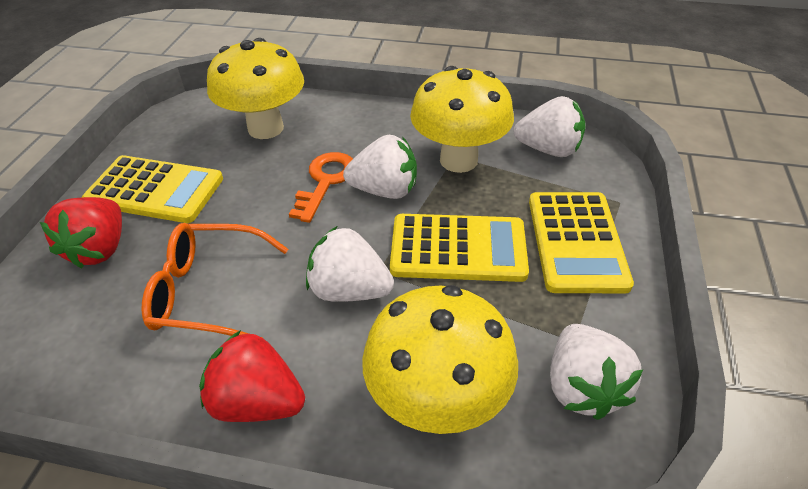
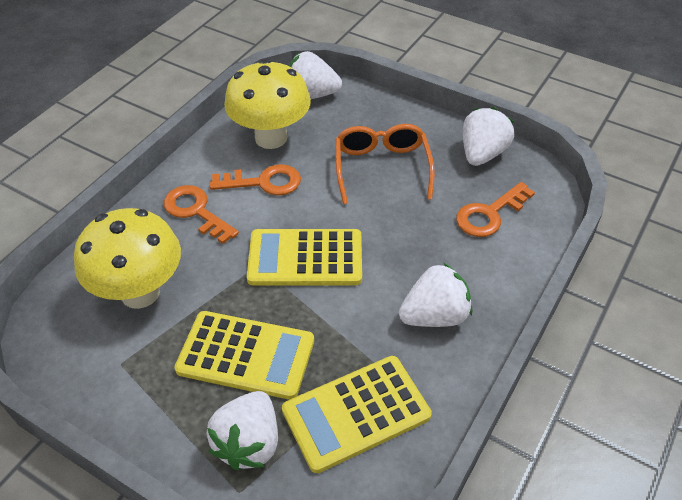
orange key: 1 -> 3
red strawberry: 2 -> 0
yellow mushroom: 3 -> 2

